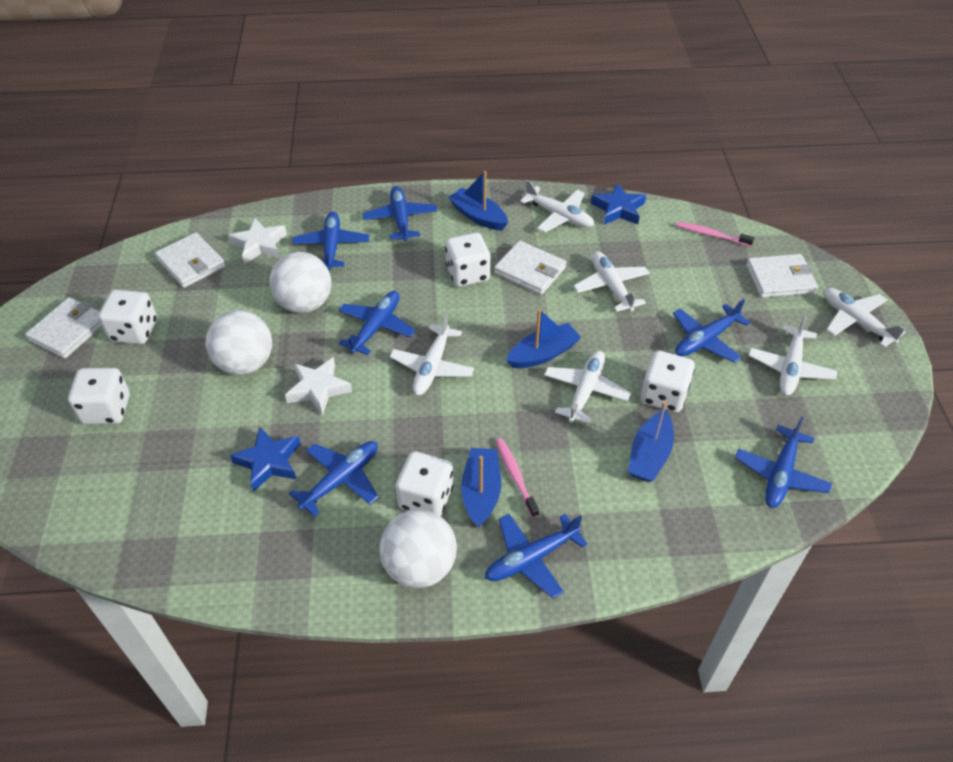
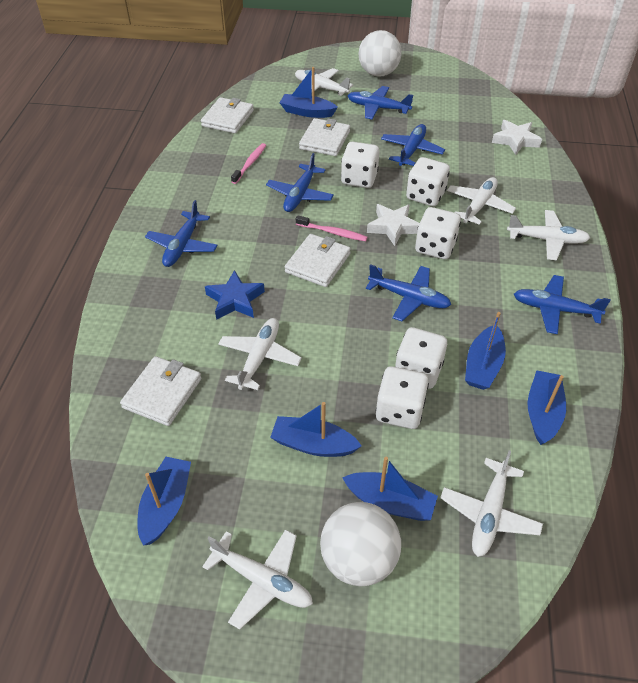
blue boat: 4 -> 6
blue plane: 7 -> 6
blue star: 2 -> 1
white ball: 3 -> 2

